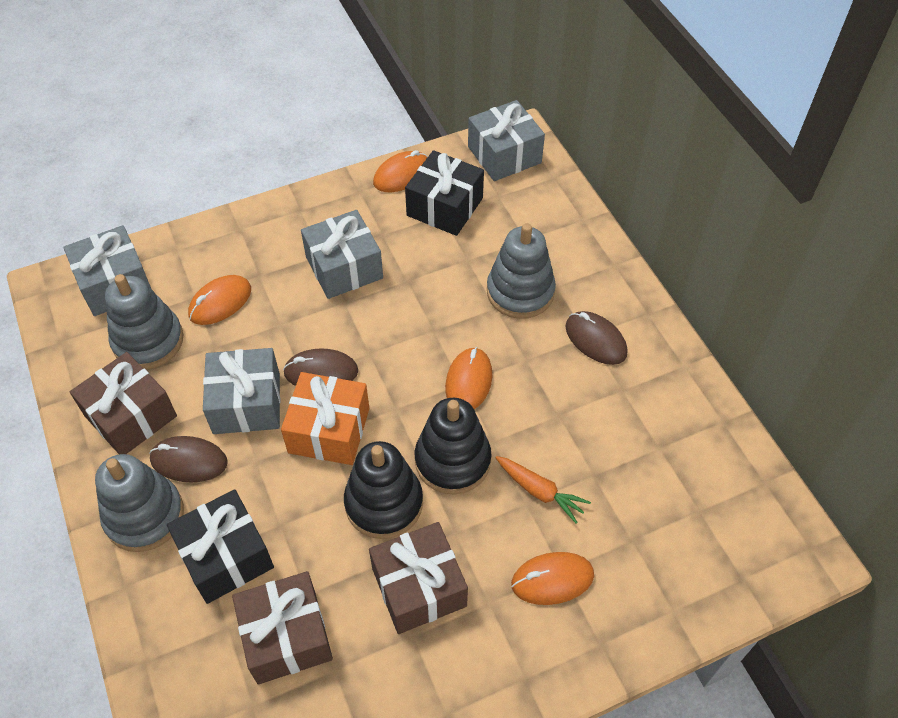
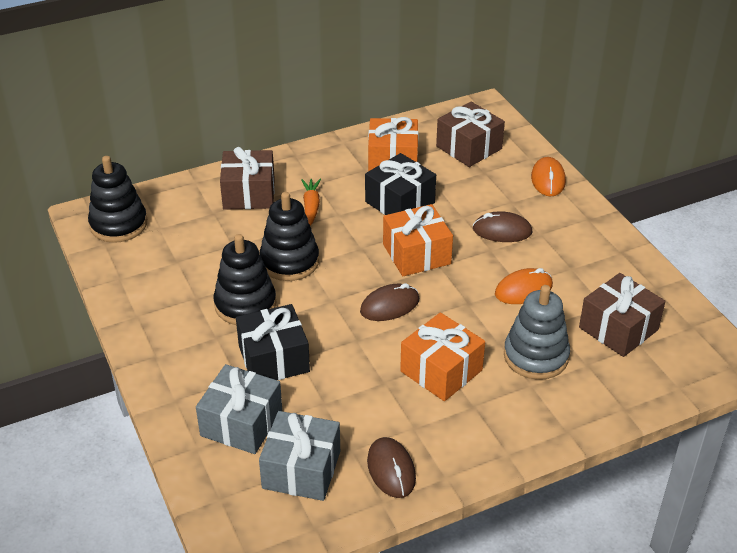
black stacking toy: 2 -> 3
grey gift: 4 -> 2
grey stacking toy: 3 -> 1
orange gift: 1 -> 3
orange mouse: 4 -> 2

